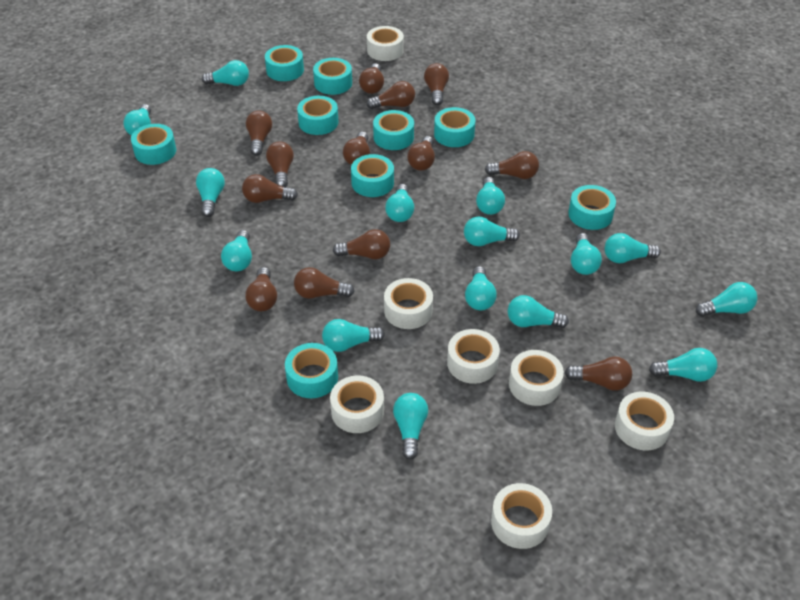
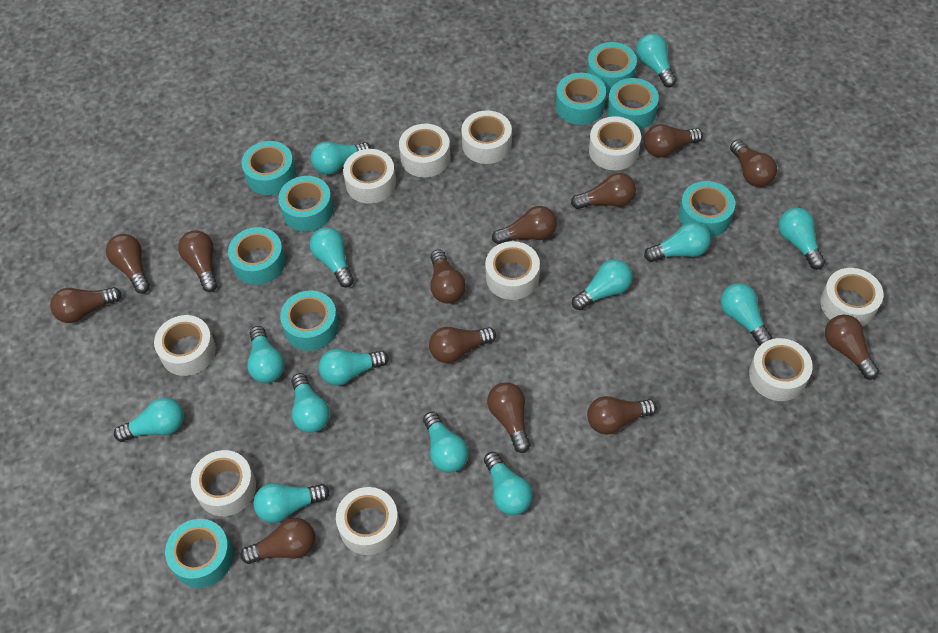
turquoise light bulb: 15 -> 14
white tape: 7 -> 10

